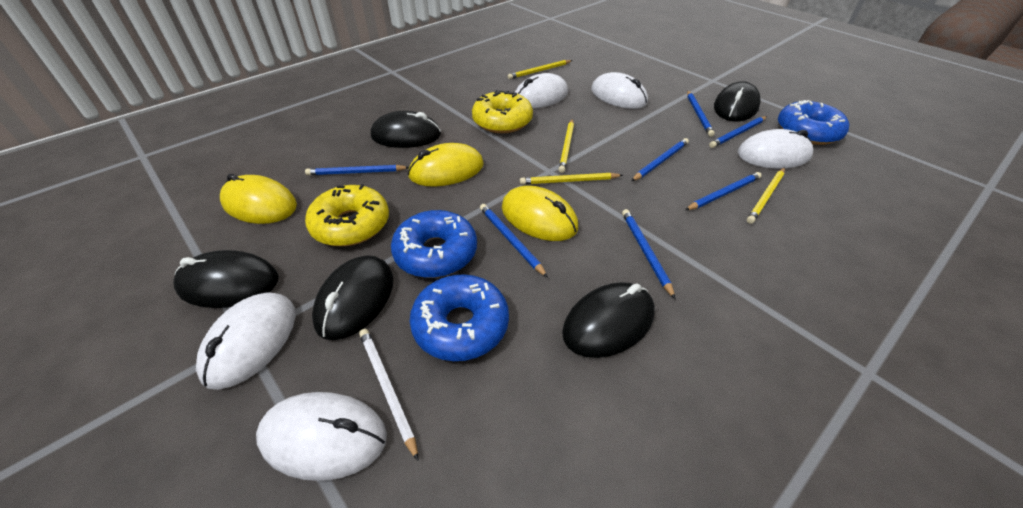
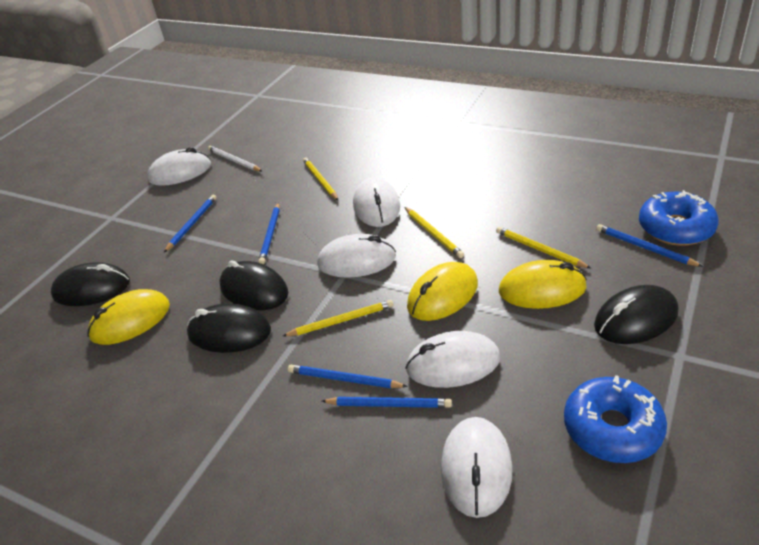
black mouse: 5 -> 4
blue donut: 3 -> 2
blue pencil: 7 -> 5
yellow donut: 2 -> 0

